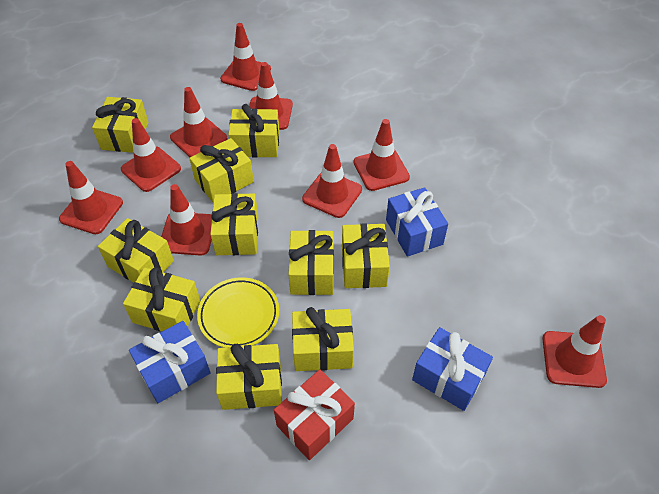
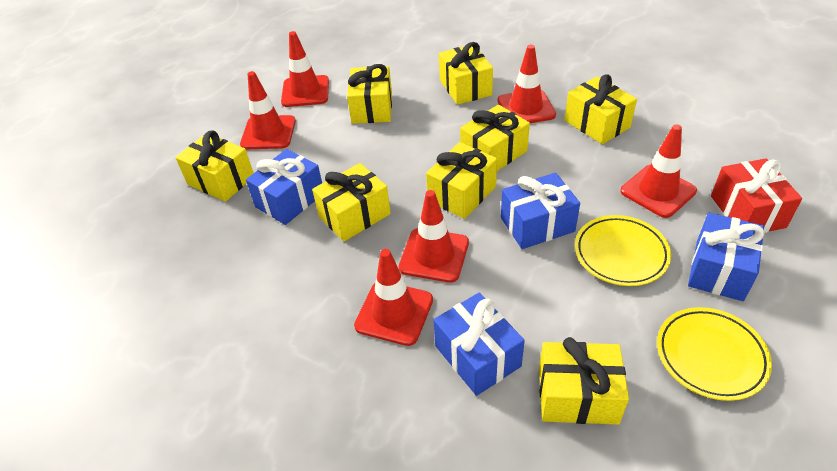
blue gift: 3 -> 4
red traffic cone: 9 -> 6
yellow gift: 10 -> 8
yellow plate: 1 -> 2

